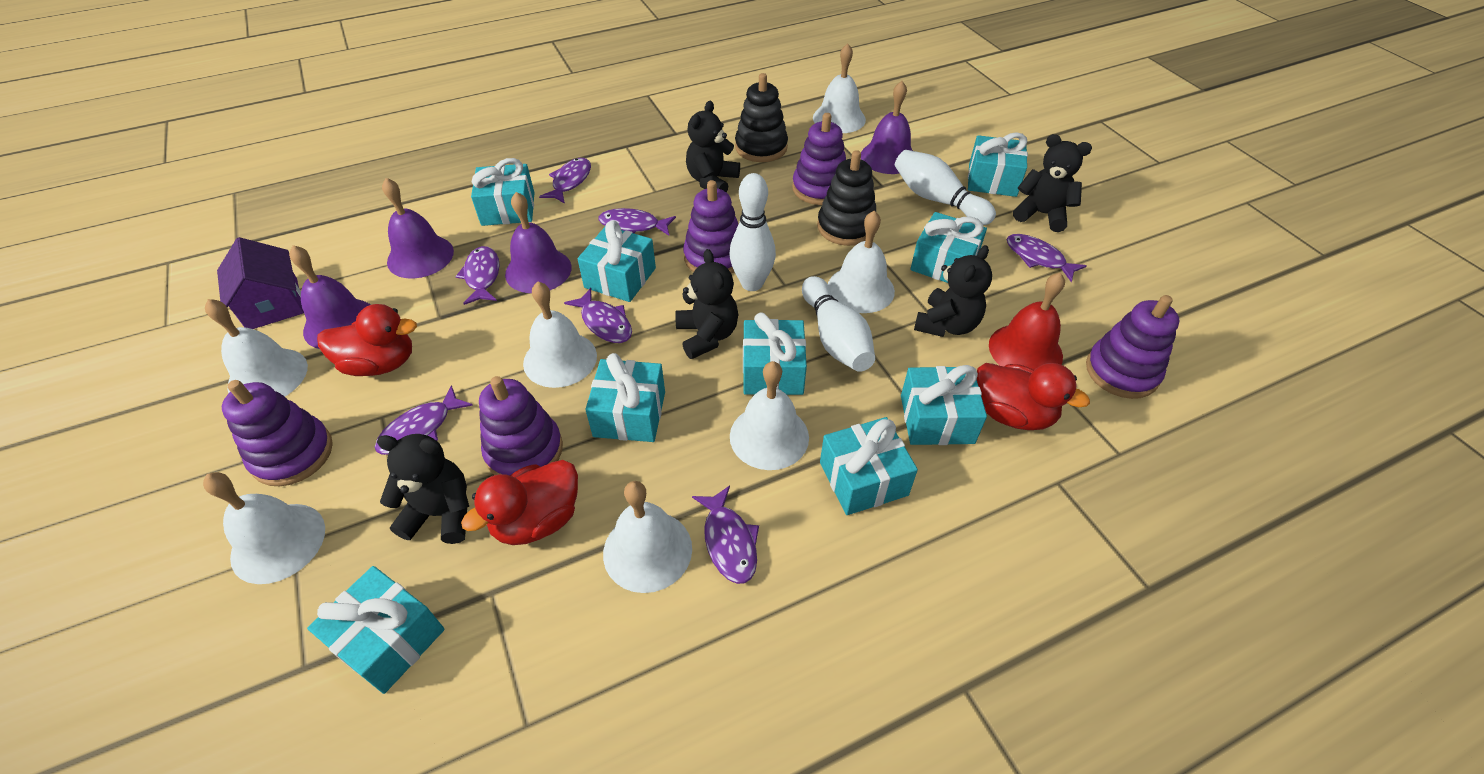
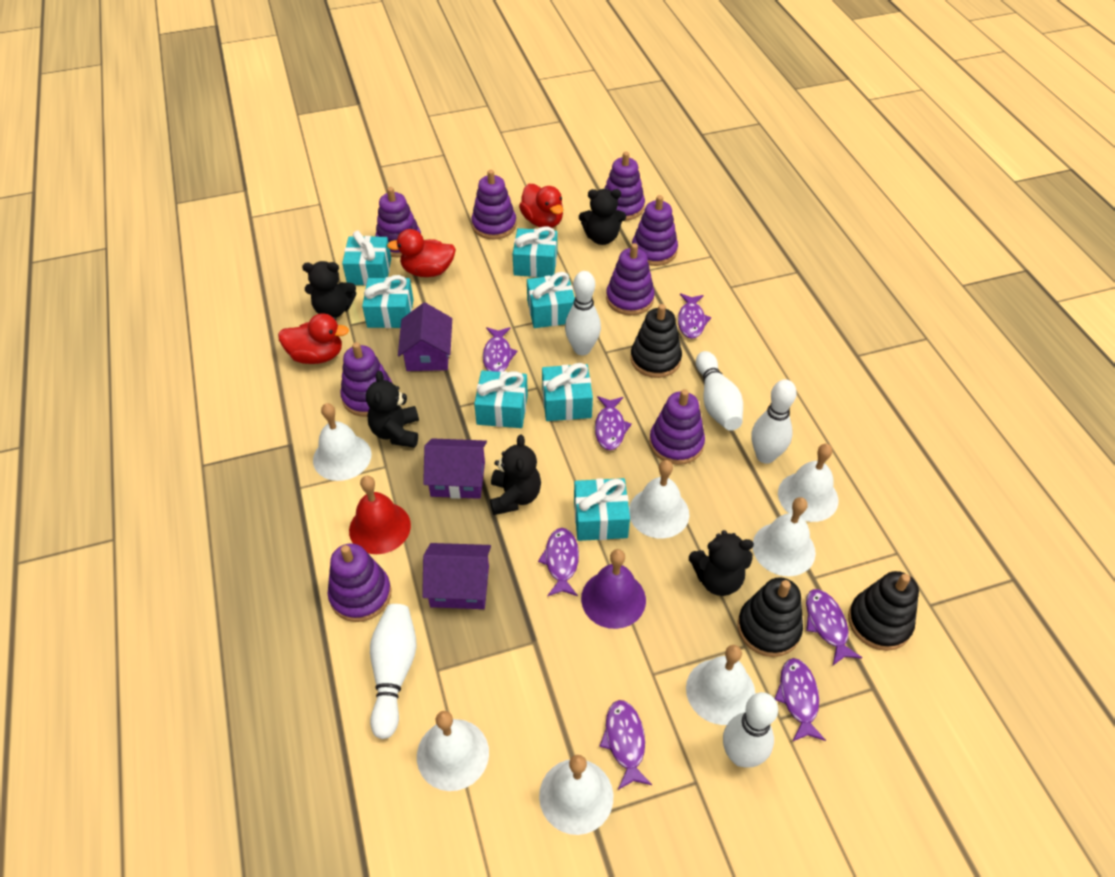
black stacking toy: 2 -> 3
purple bell: 4 -> 1
purple house: 1 -> 3
purple stacking toy: 5 -> 8
turquoise gift: 9 -> 7
white bowling pin: 3 -> 5

